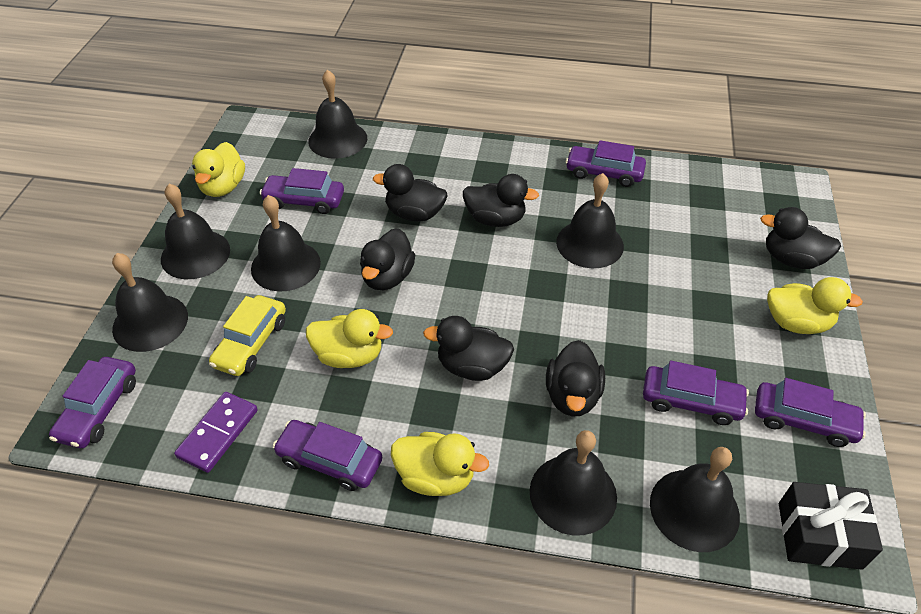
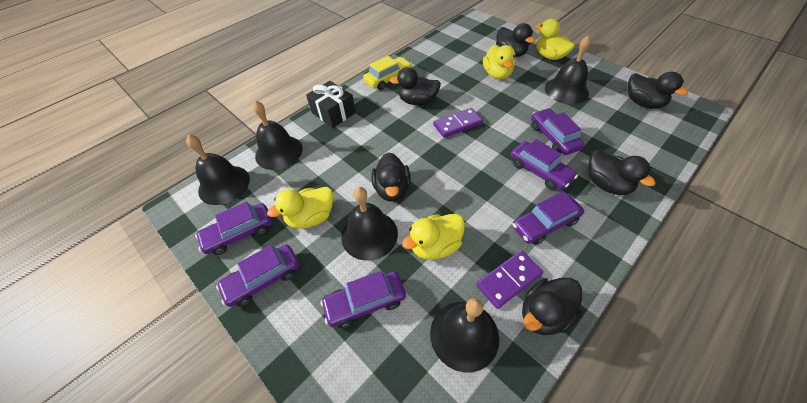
black bell: 7 -> 5
purple domino: 1 -> 2

